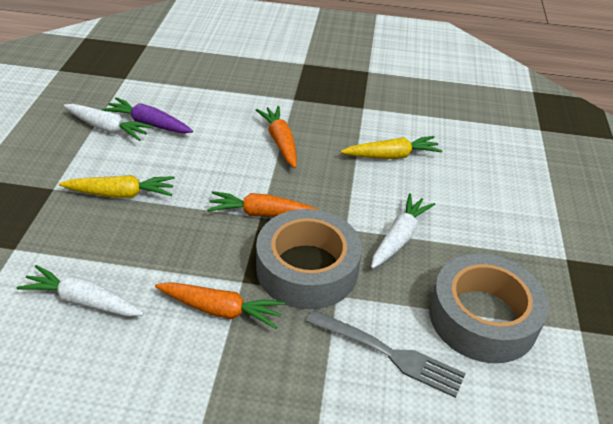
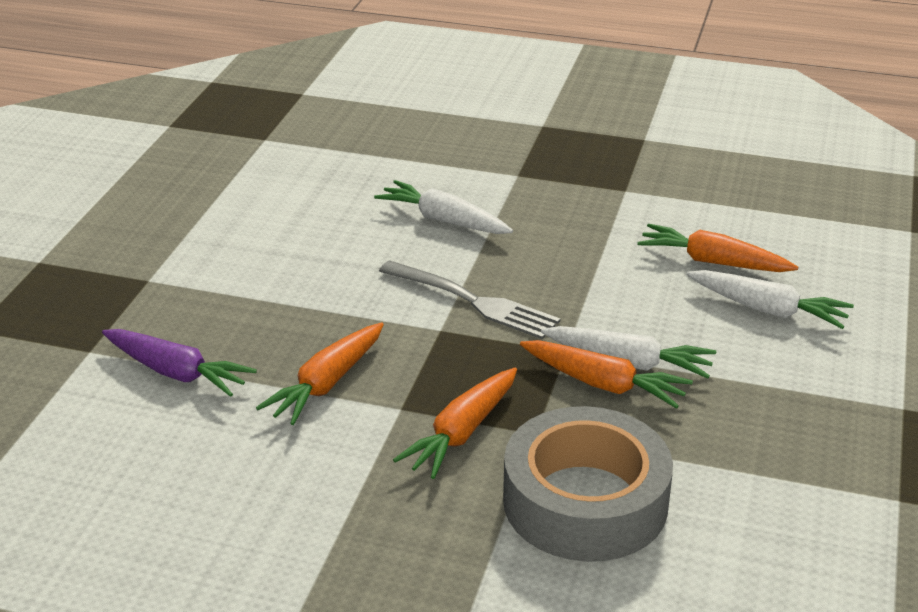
grey tape: 2 -> 1
orange carrot: 3 -> 4
yellow carrot: 2 -> 0

